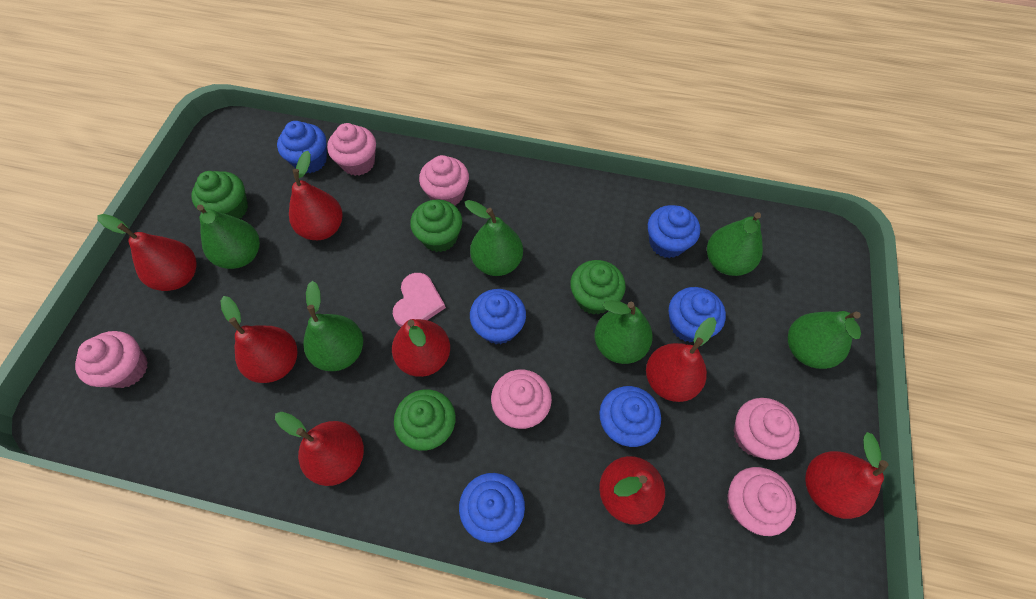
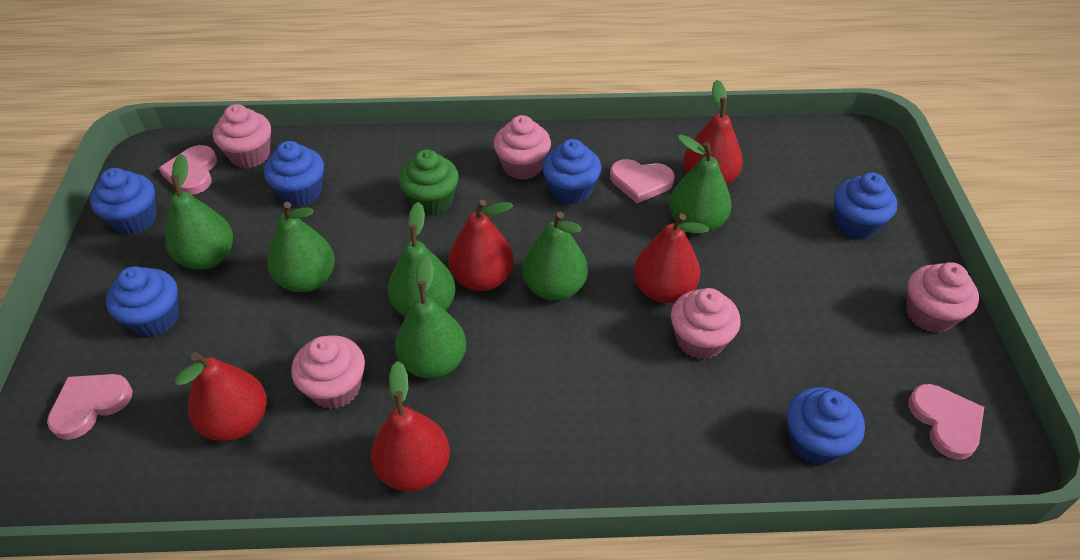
green cupcake: 4 -> 1
pink cupcake: 6 -> 5
pink heart: 1 -> 4
red pear: 8 -> 5

